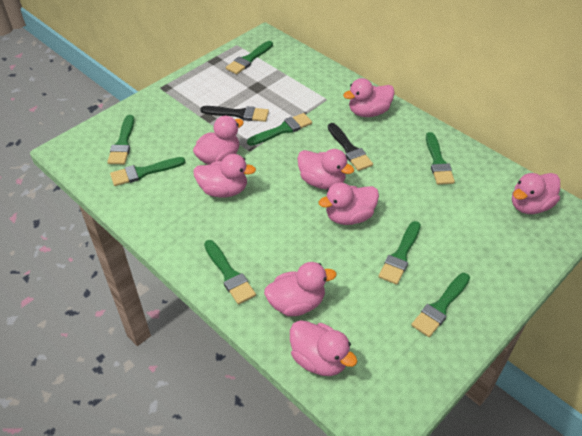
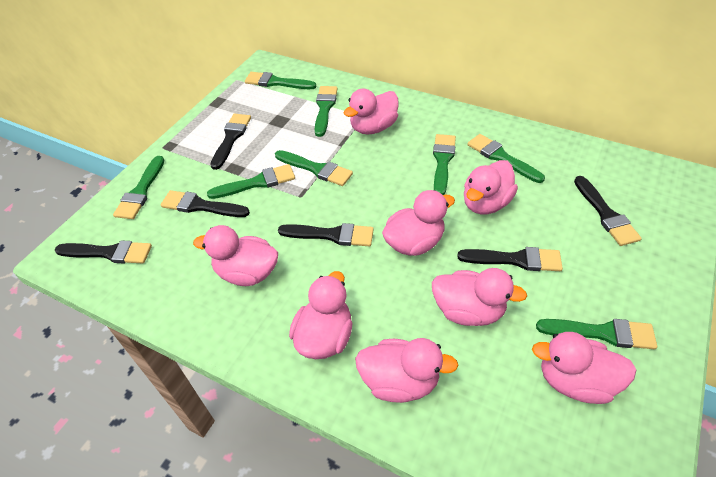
black brush: 2 -> 6

